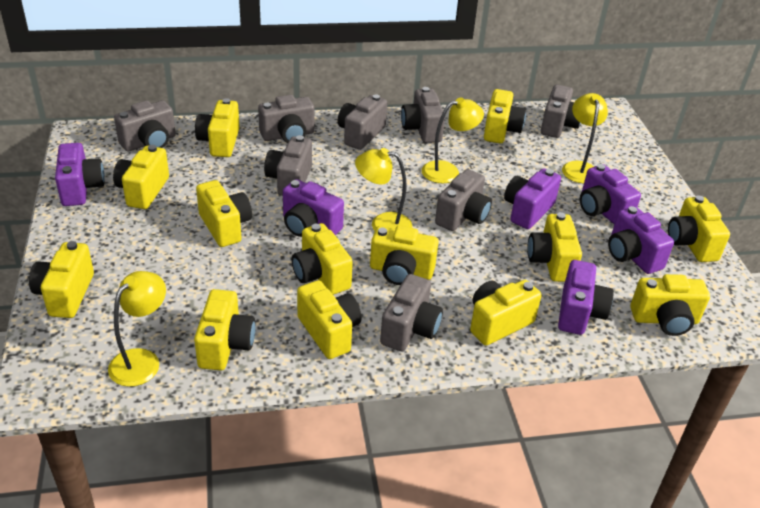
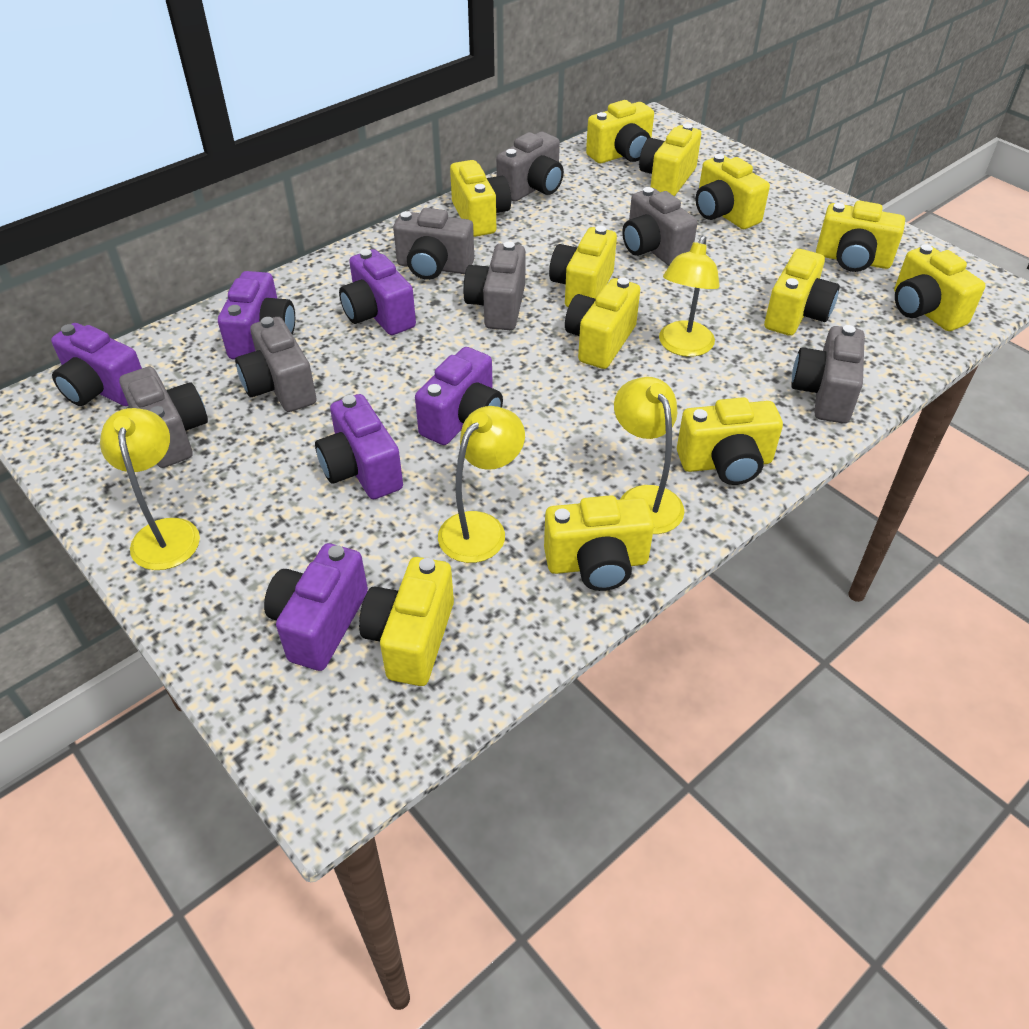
grey camera: 8 -> 7
yellow camera: 13 -> 12

